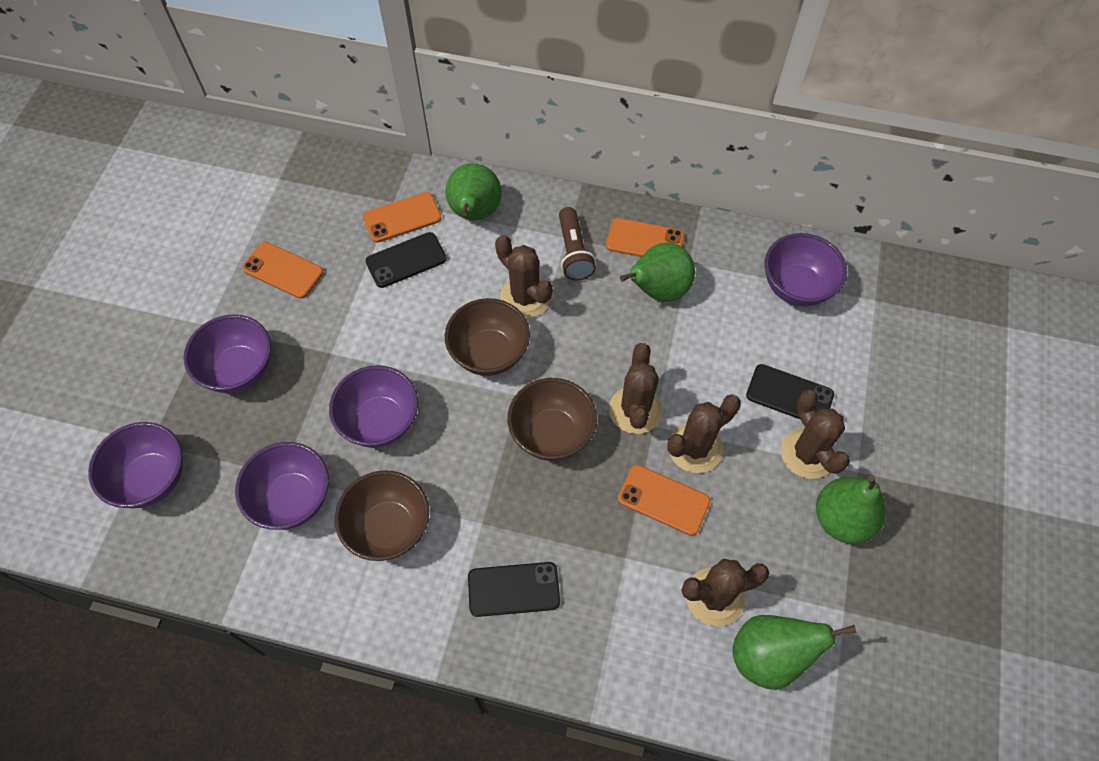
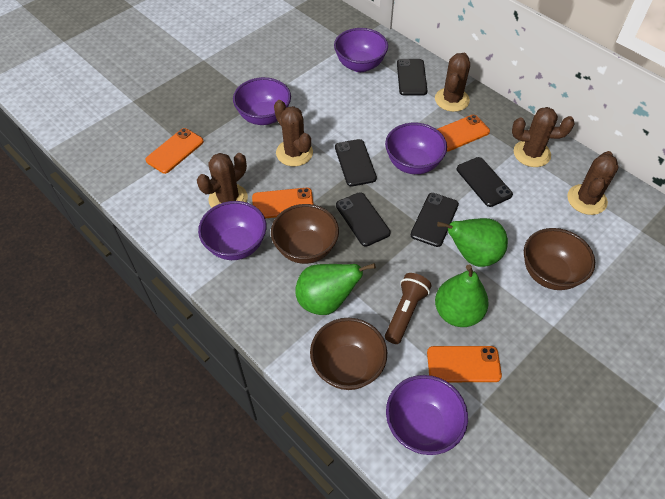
black phone: 3 -> 5
green pear: 4 -> 3

